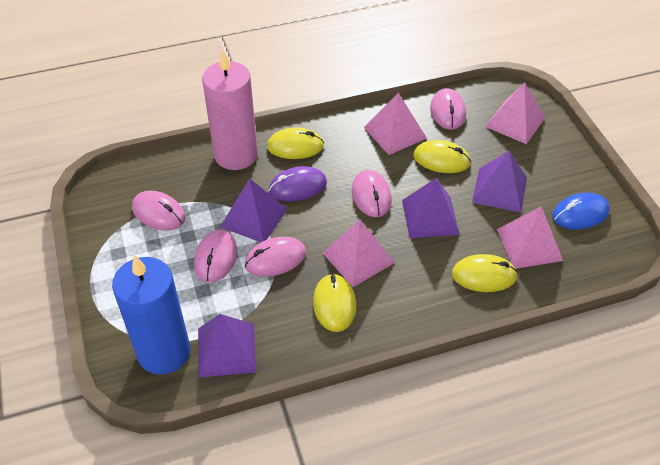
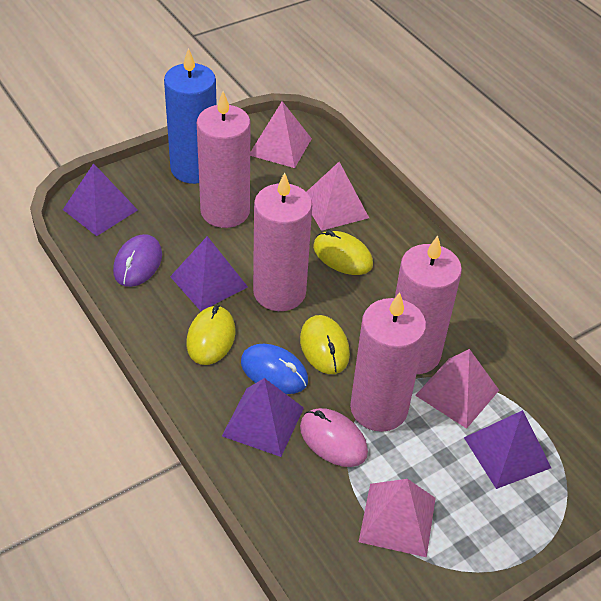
pink candle: 1 -> 4
pink mouse: 5 -> 1
yellow mouse: 4 -> 3

